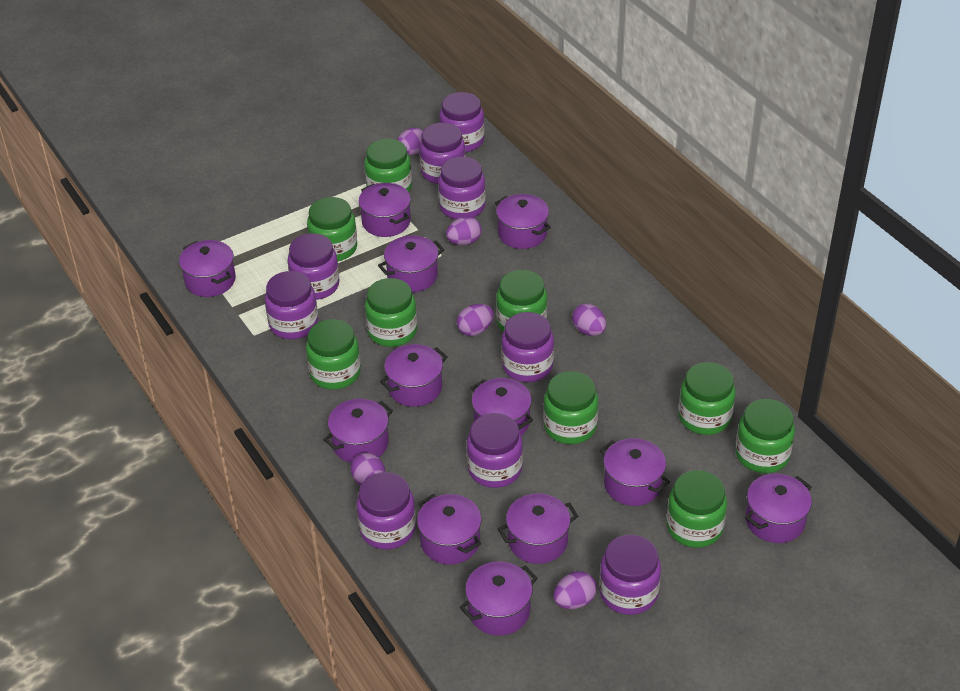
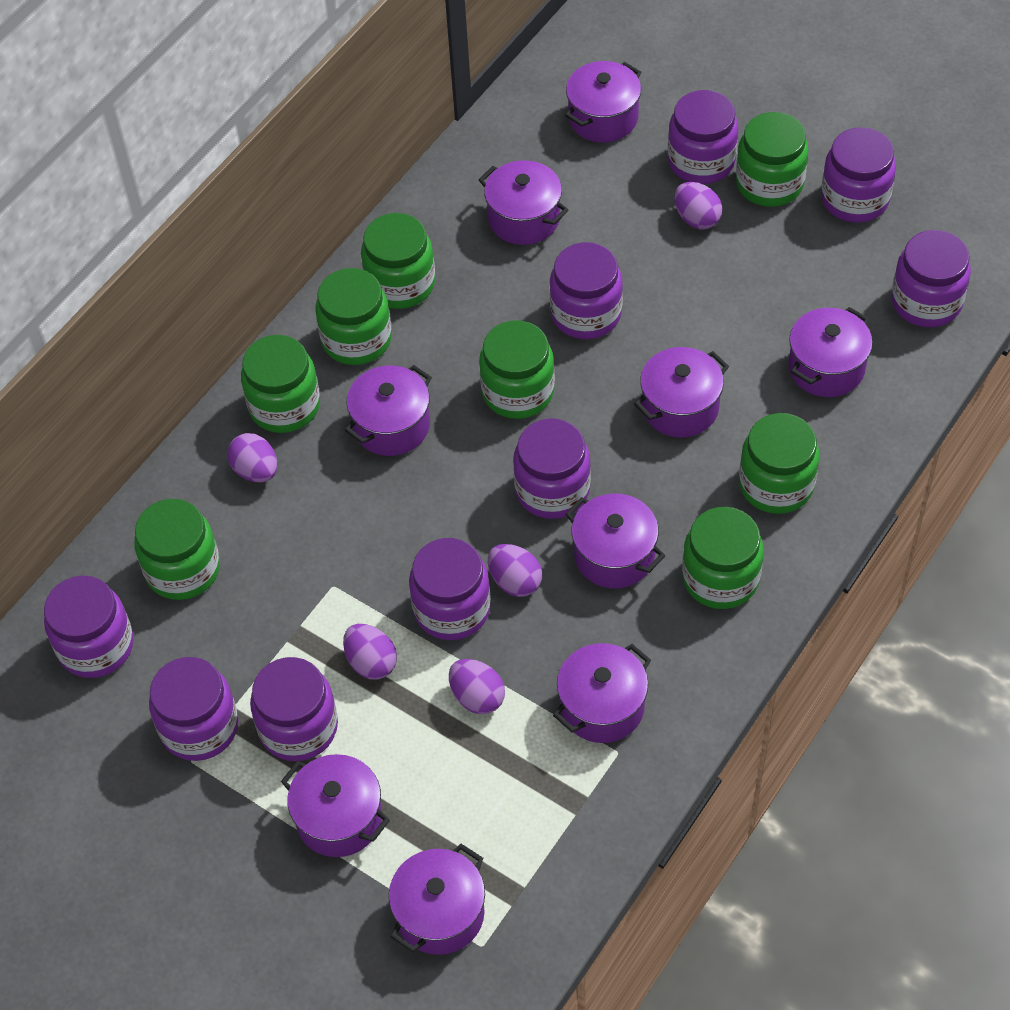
green jar: 9 -> 8
purple egg: 6 -> 5
purple pot: 12 -> 9

